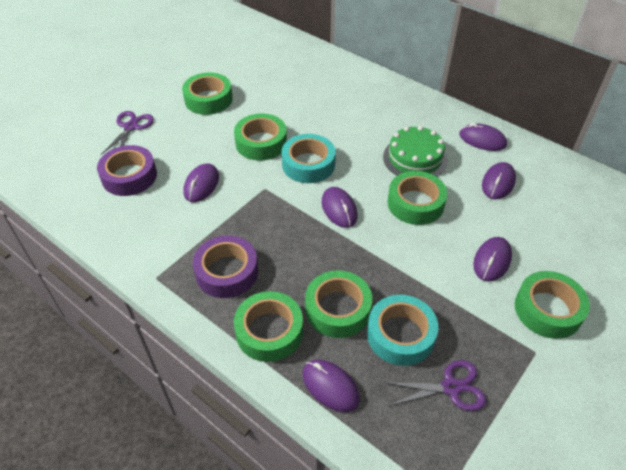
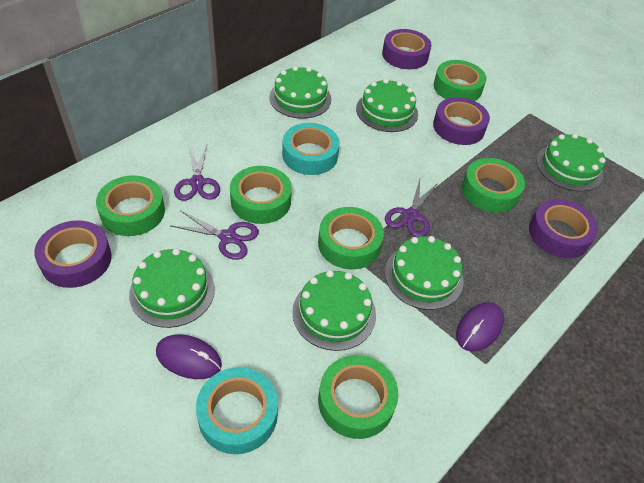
green cake: 1 -> 6
purple mouse: 6 -> 2
purple scissors: 2 -> 3
purple tape: 2 -> 4

